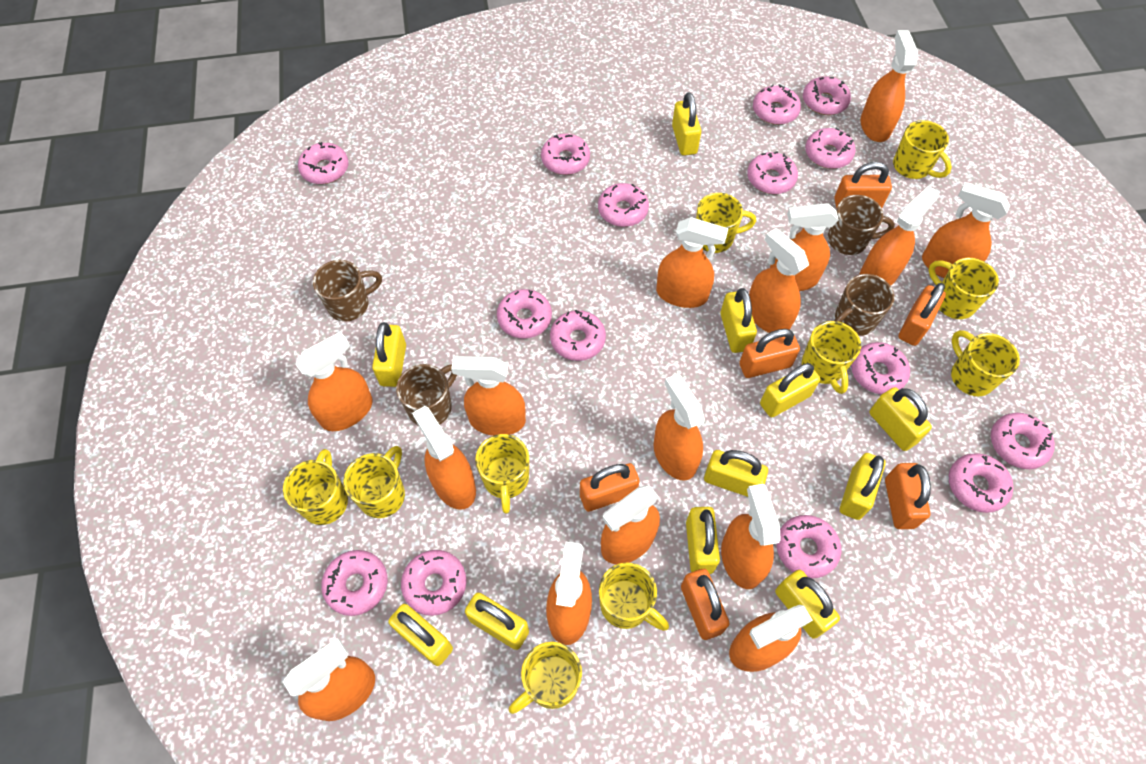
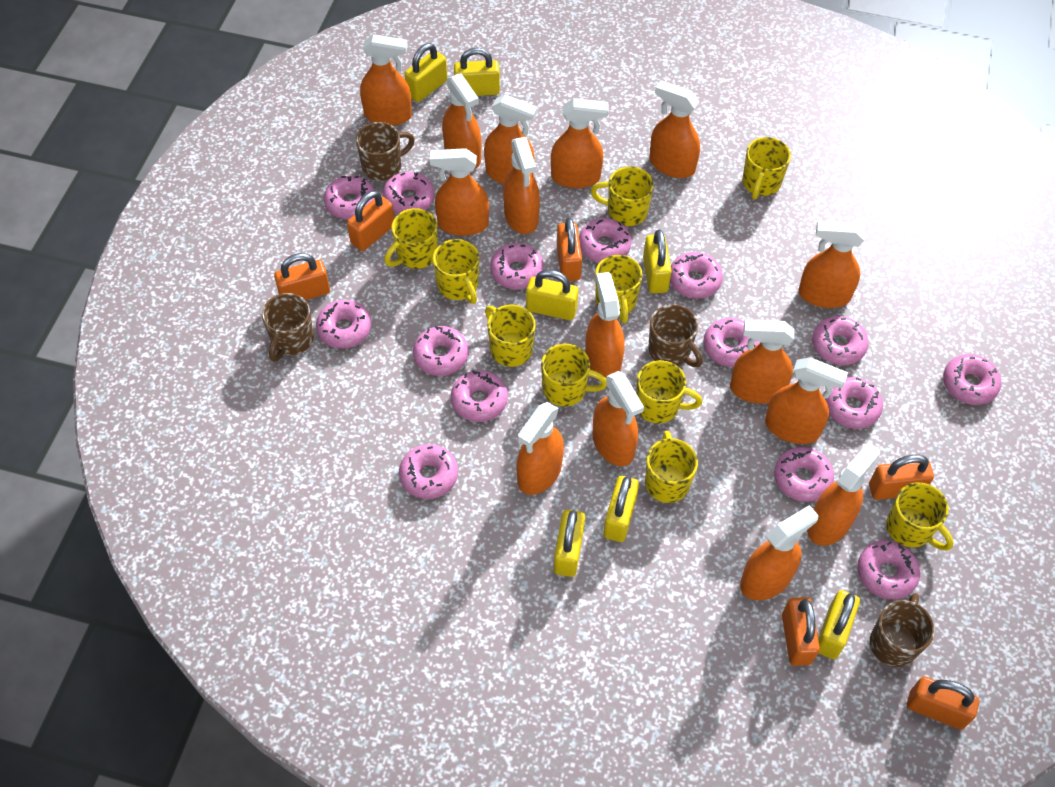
yellow padlock: 11 -> 7

